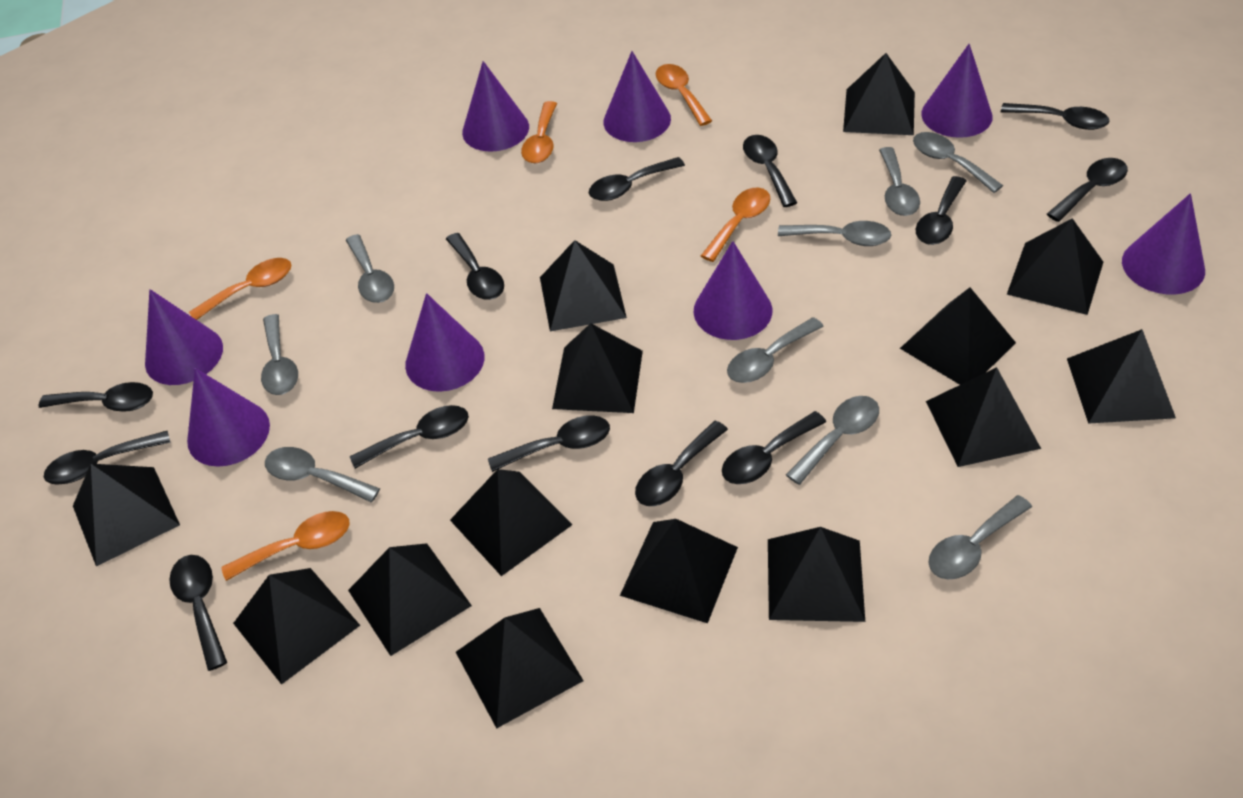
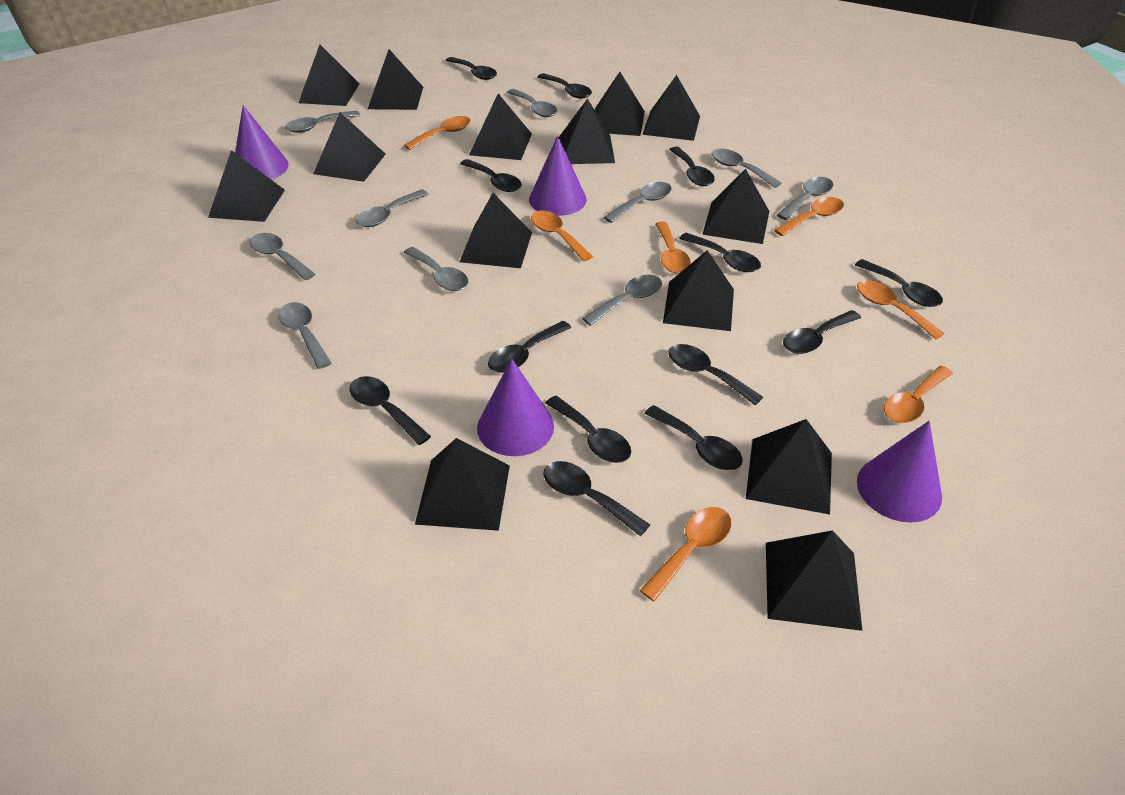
grey spoon: 9 -> 10
orange spoon: 5 -> 7
purple cone: 8 -> 4

